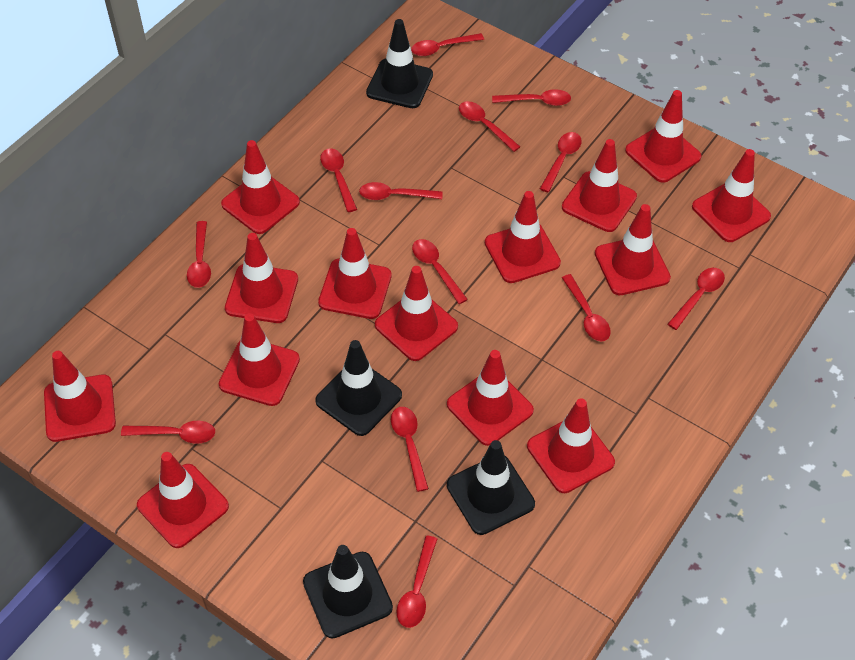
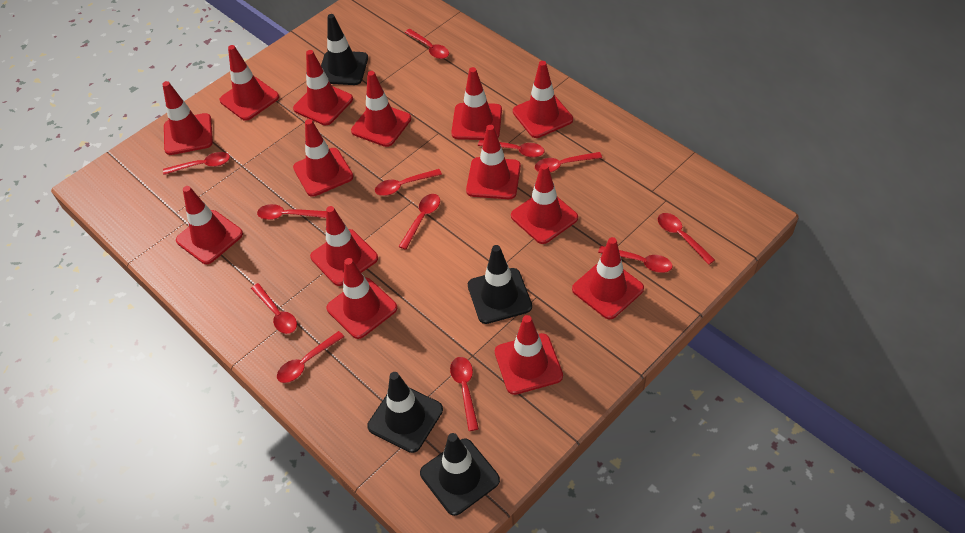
red spoon: 13 -> 12

